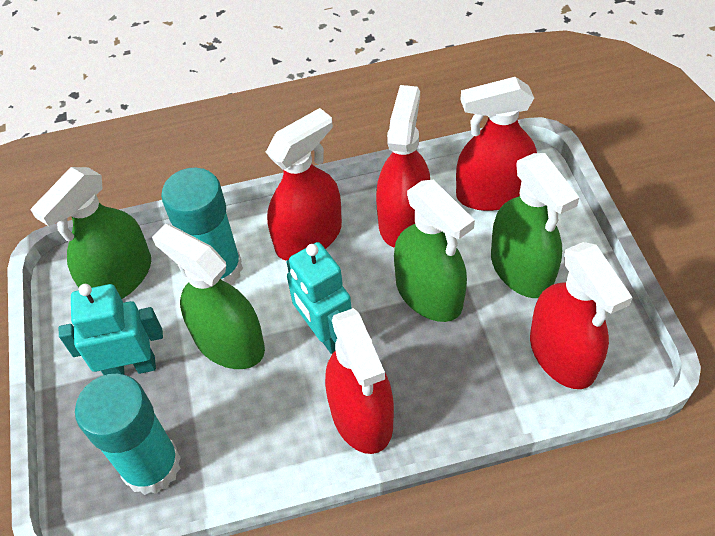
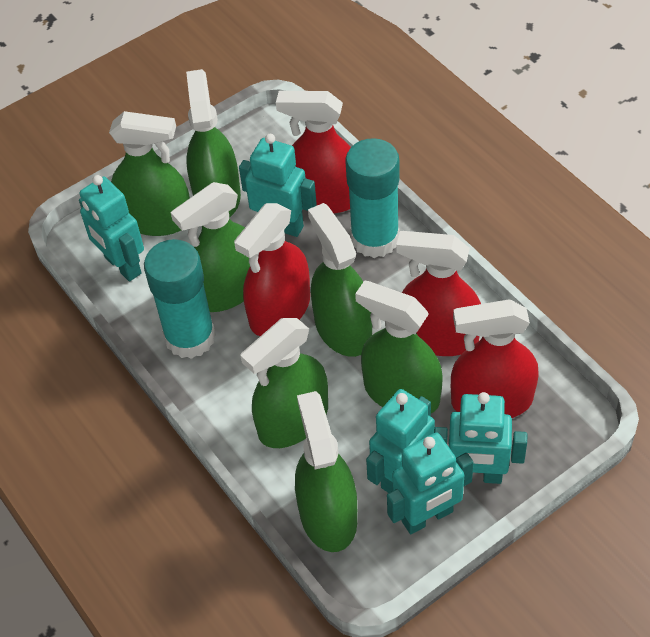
green spray bottle: 4 -> 7
red spray bottle: 5 -> 4
turquoise robot: 2 -> 5

